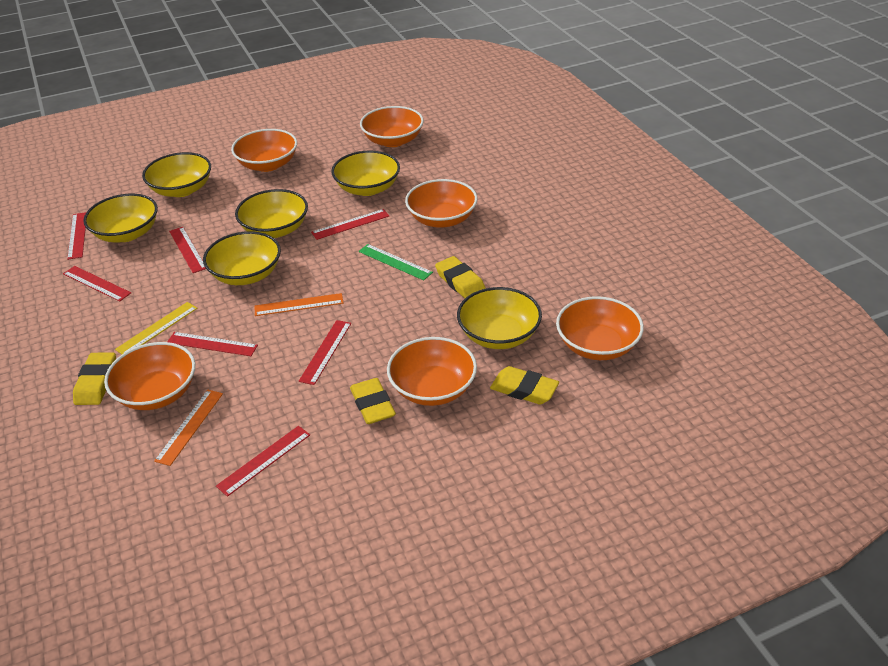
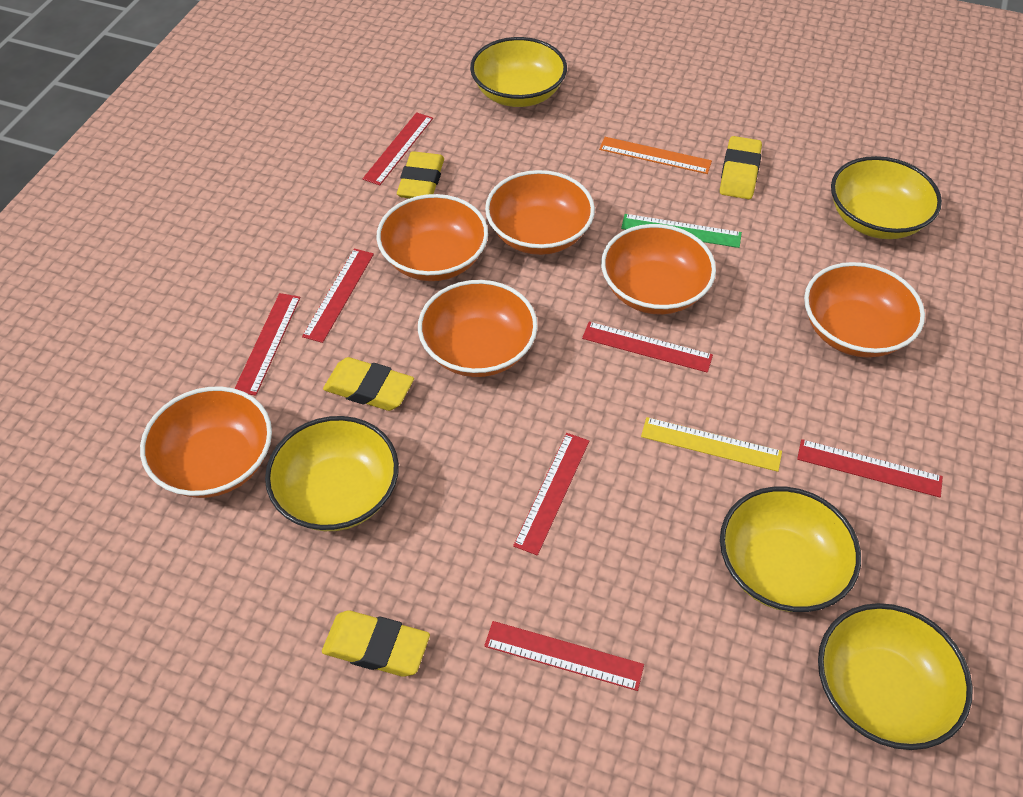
orange ruler: 2 -> 1
yellow bowl: 6 -> 5

